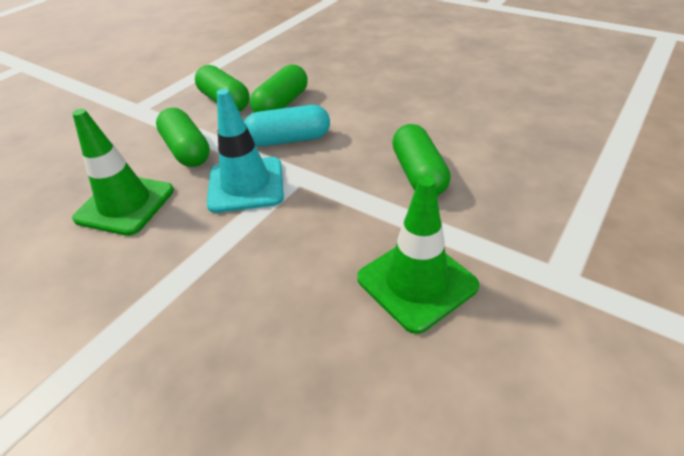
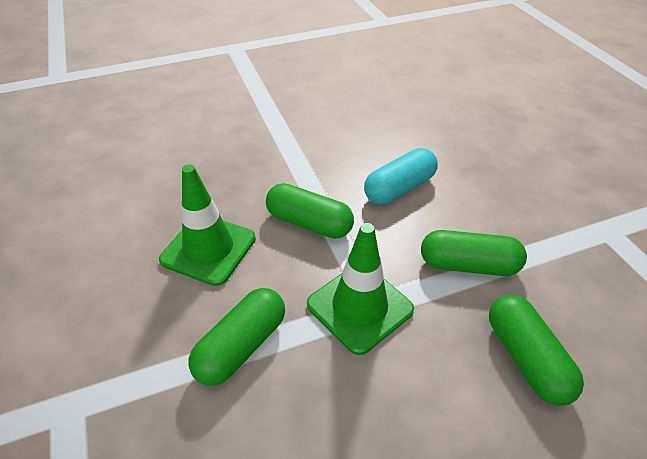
turquoise traffic cone: 1 -> 0

